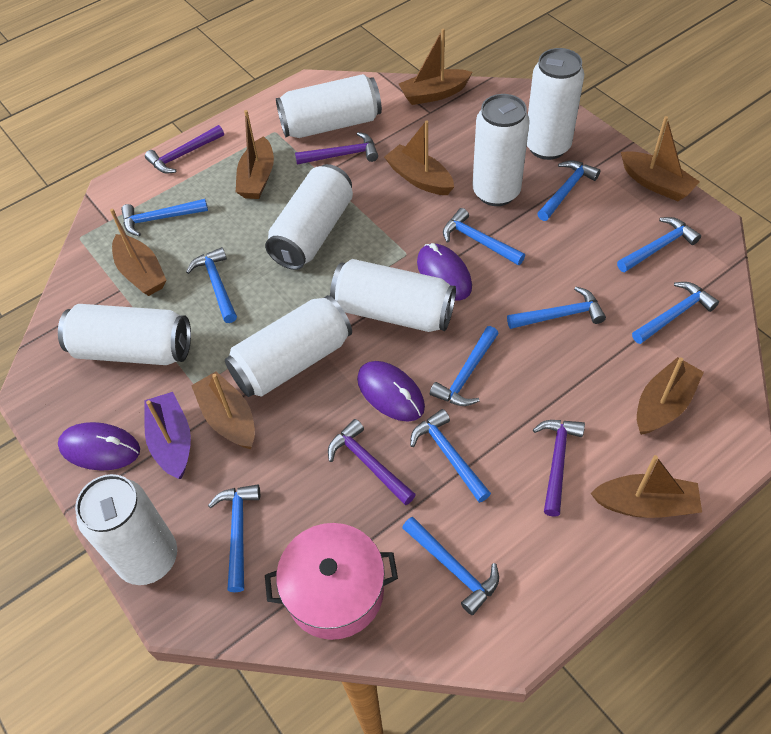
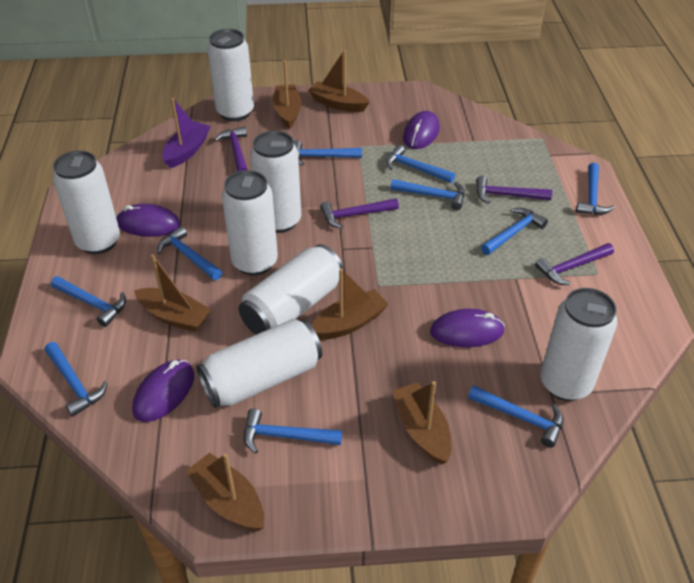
blue hammer: 11 -> 10
brown boat: 8 -> 6
pink pot: 1 -> 0
purple mouse: 3 -> 4
white can: 8 -> 7

